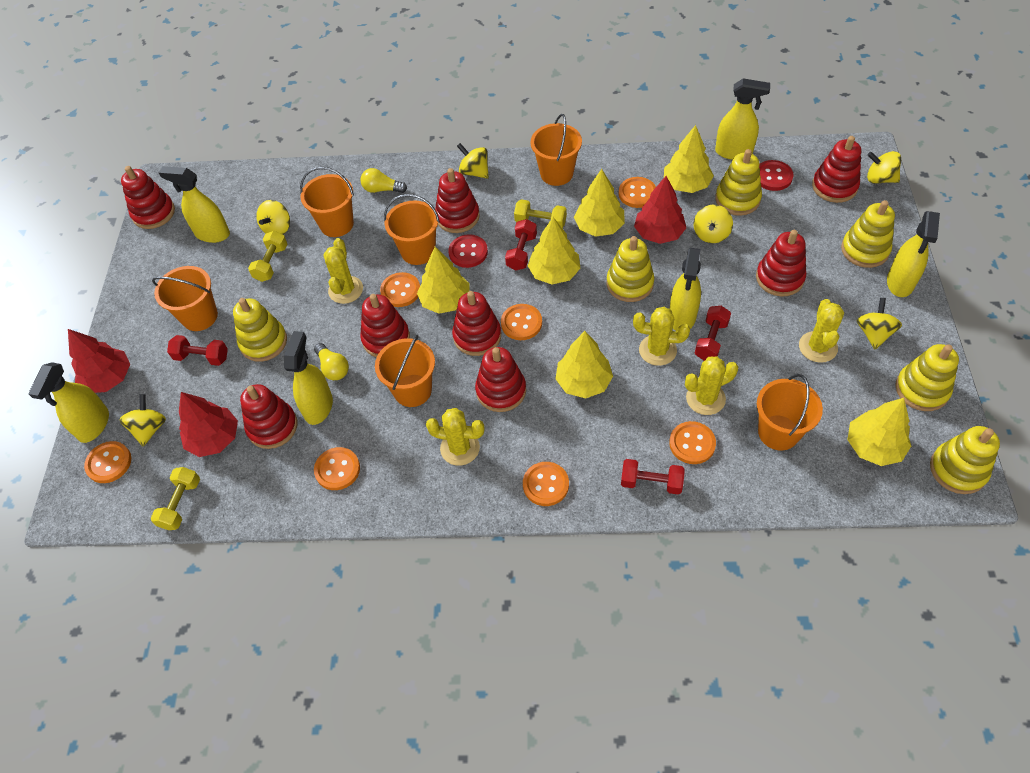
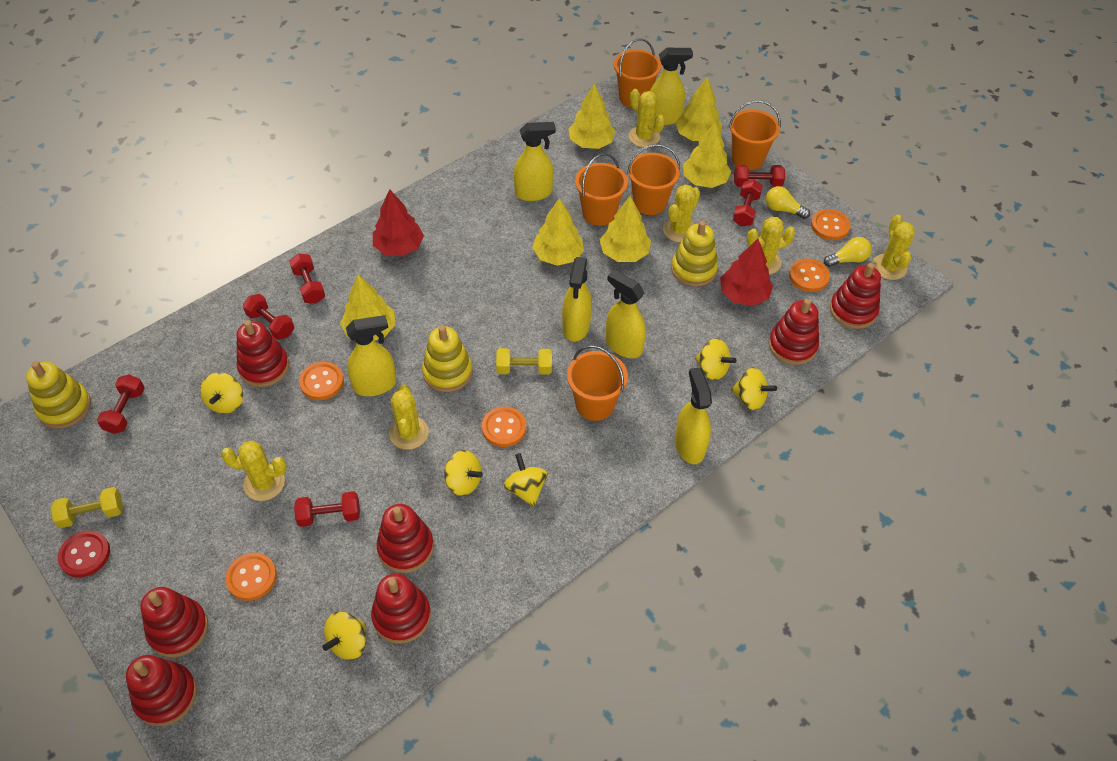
orange bucket: 6 -> 5
orange button: 7 -> 5
red button: 2 -> 1
red dumbbell: 4 -> 6
red stacking toy: 8 -> 7
red tree: 3 -> 2
yellow cactus: 5 -> 6
yellow dumbbell: 3 -> 2
yellow stacking toy: 6 -> 3

